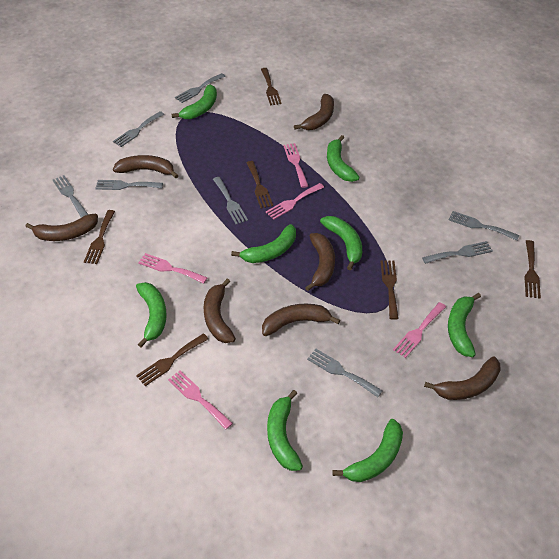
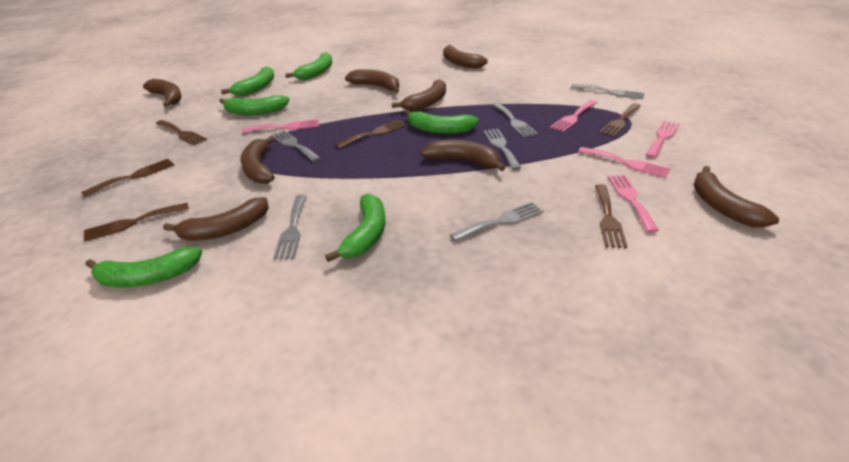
brown banana: 7 -> 8
green banana: 8 -> 6
grey fork: 8 -> 6

